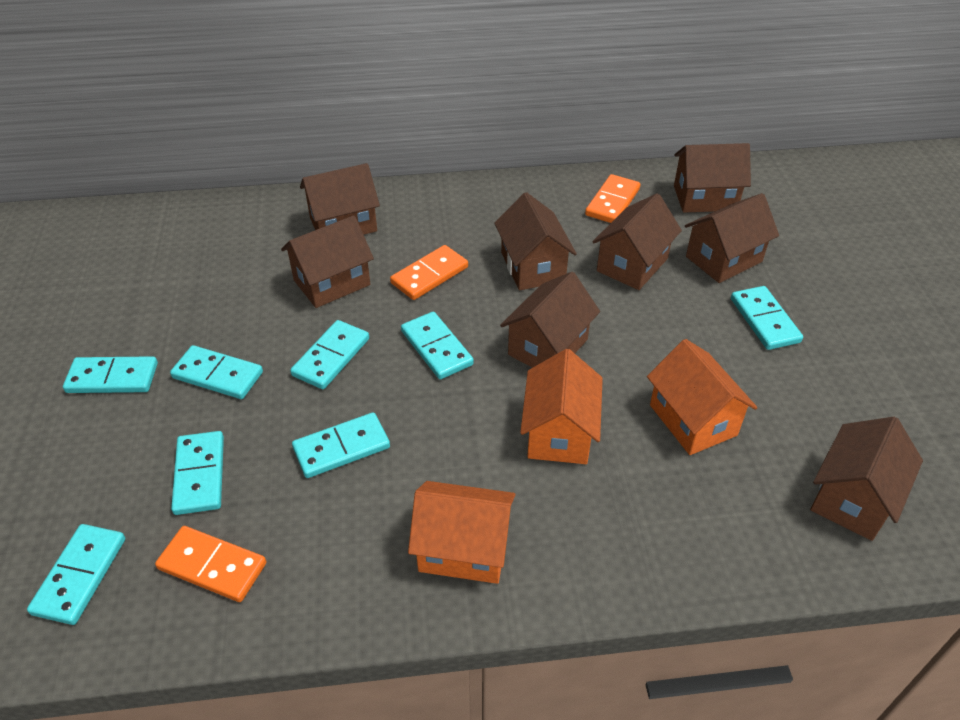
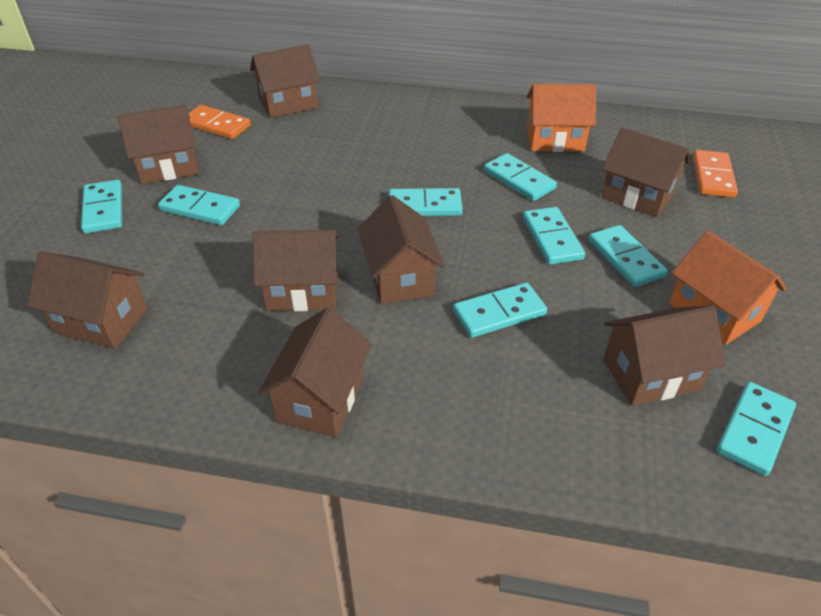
orange domino: 3 -> 2
orange house: 3 -> 2

